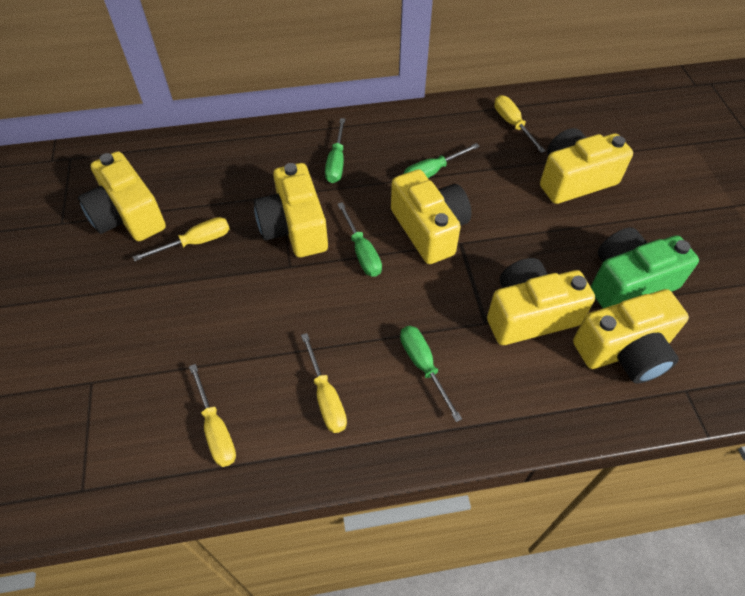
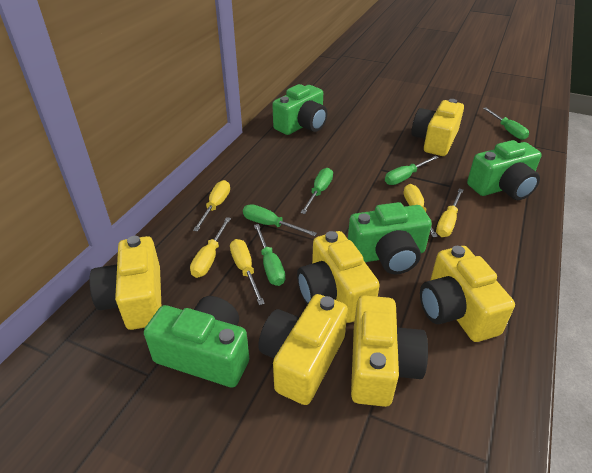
green camera: 1 -> 4
green screwdriver: 4 -> 5
yellow screwdriver: 4 -> 5

